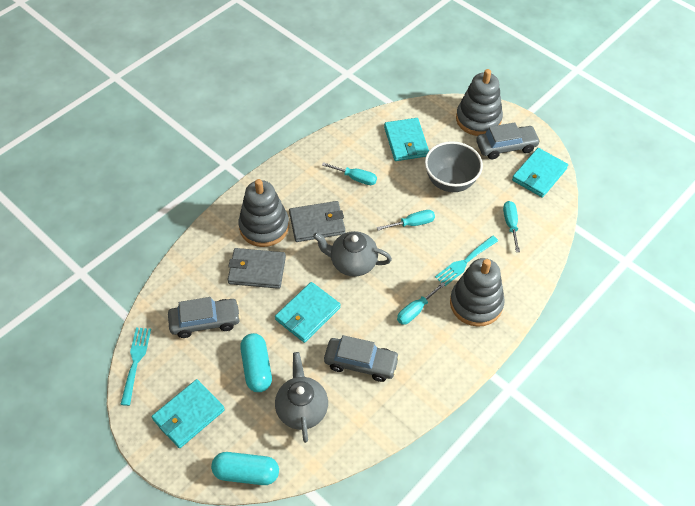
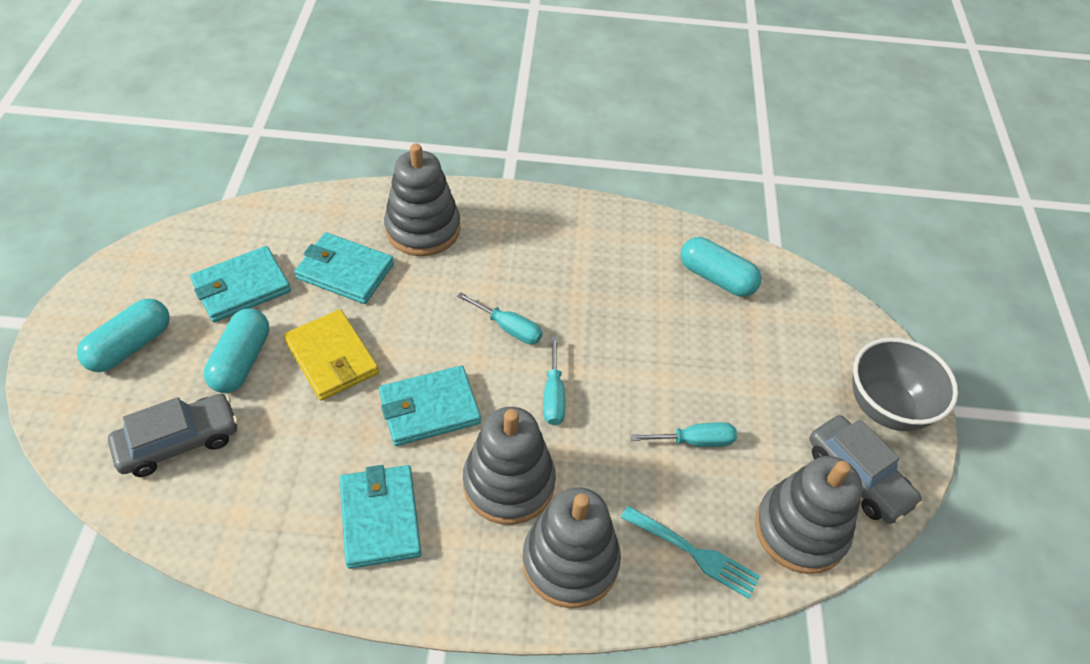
grey car: 3 -> 2
grey stacking toy: 3 -> 4
grey teapot: 2 -> 0
grey wallet: 2 -> 0
turquoise capsule: 2 -> 3
turquoise fork: 2 -> 1
turquoise screwdriver: 4 -> 3
yellow wallet: 0 -> 1

